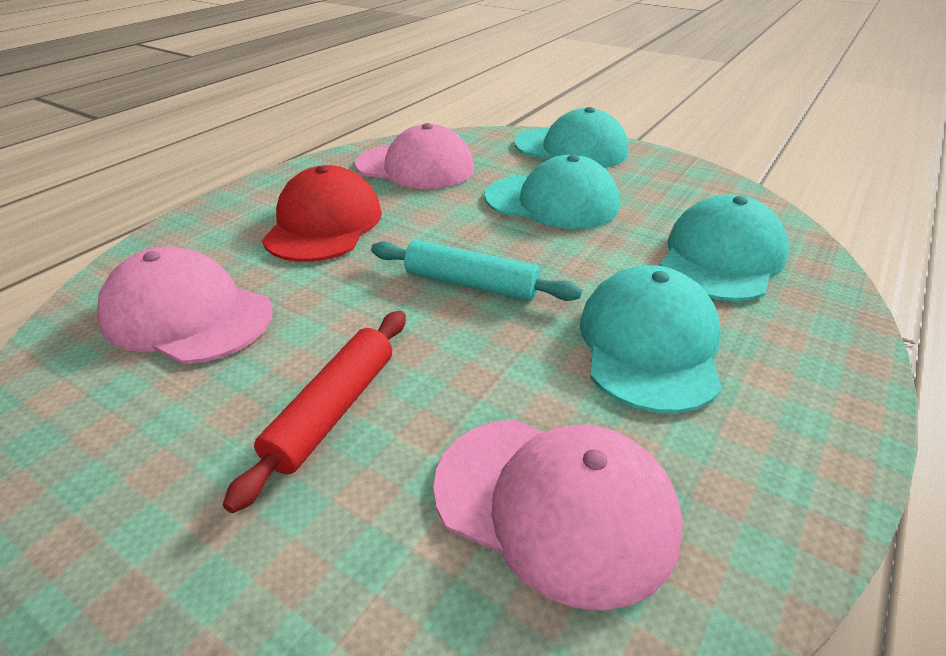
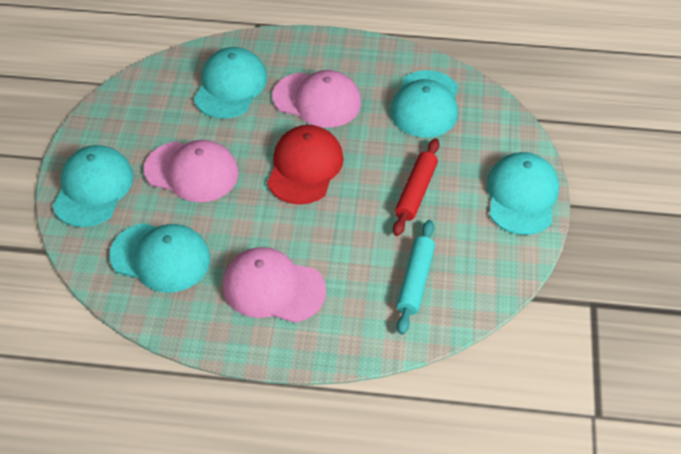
turquoise cap: 4 -> 5

